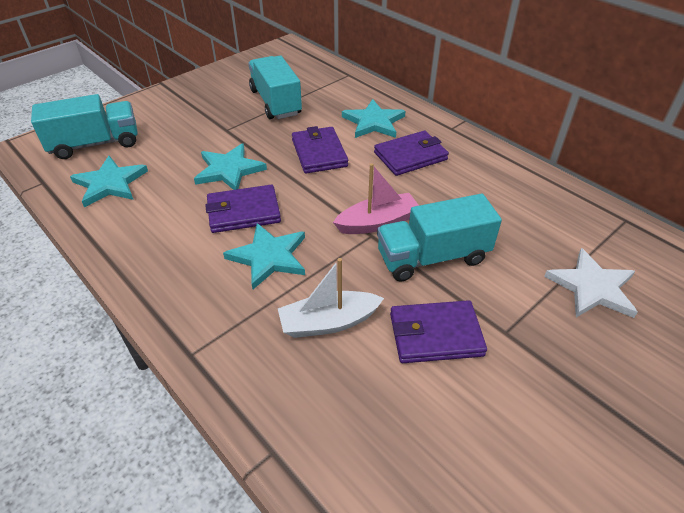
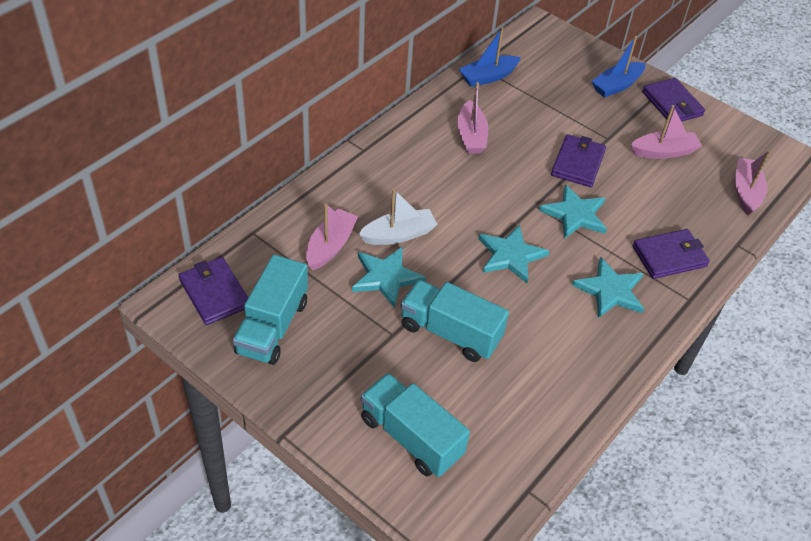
blue boat: 0 -> 2
pink boat: 1 -> 4
white star: 1 -> 0

